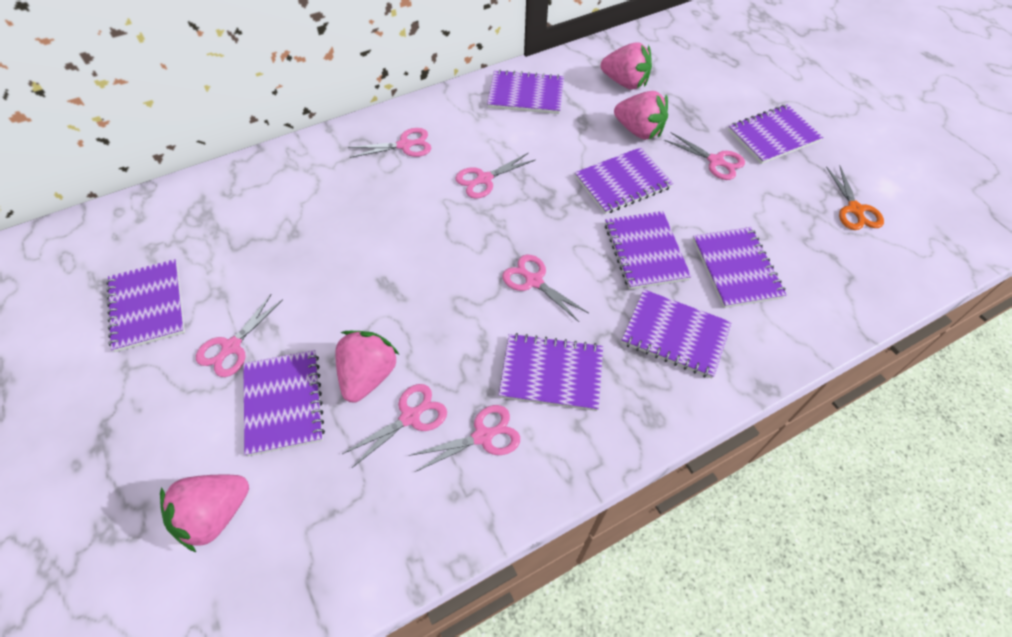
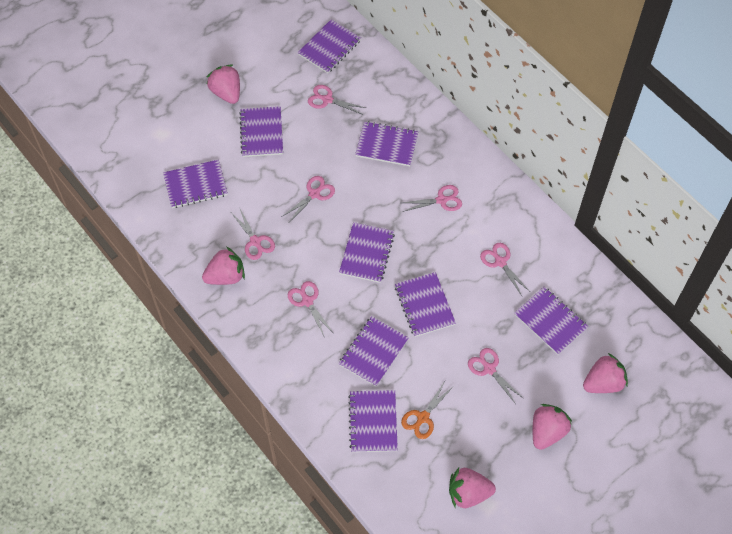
pink strawberry: 4 -> 5

